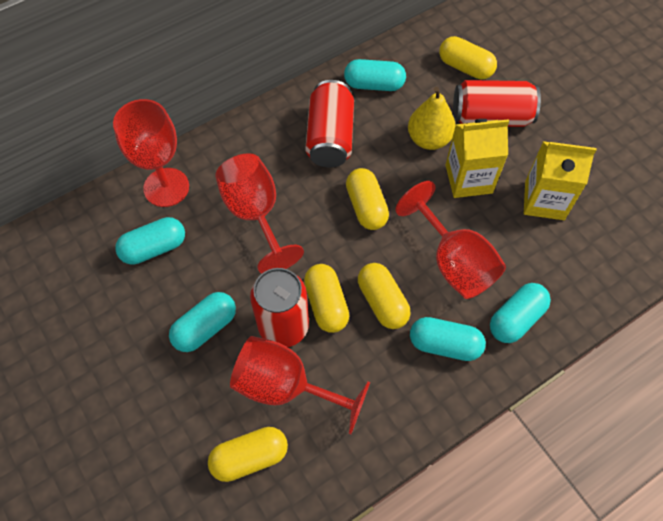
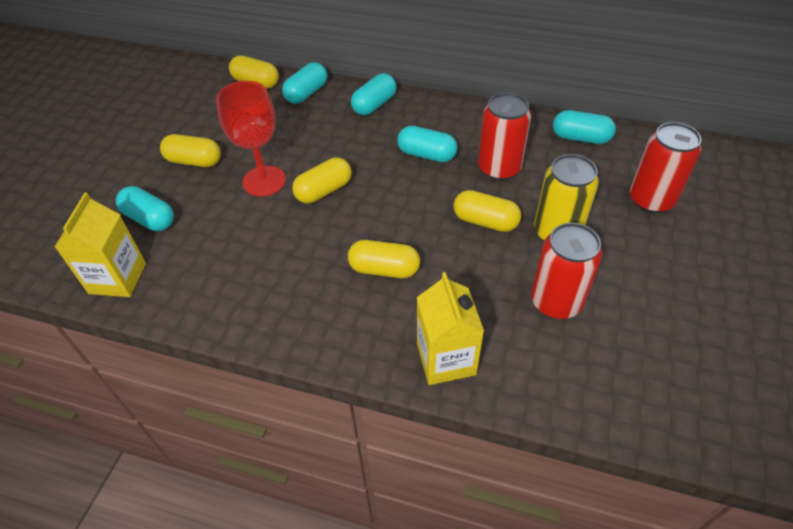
red goblet: 4 -> 1
yellow can: 0 -> 1
yellow pear: 1 -> 0

